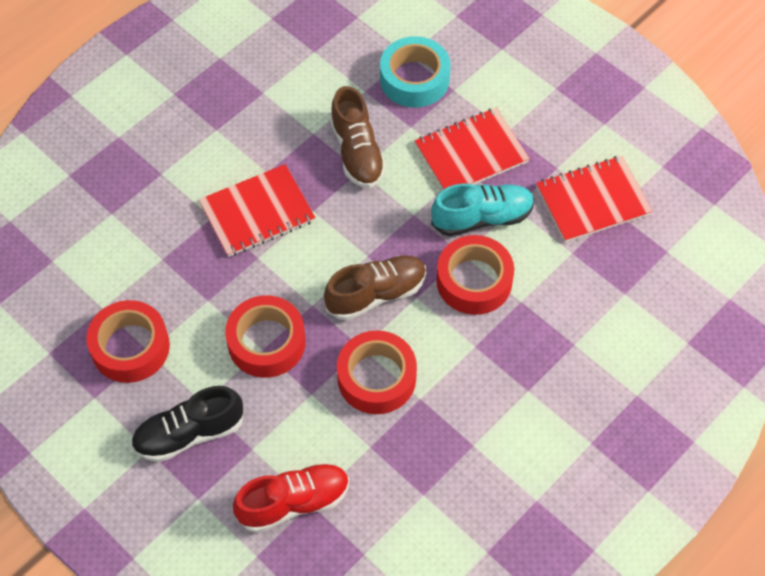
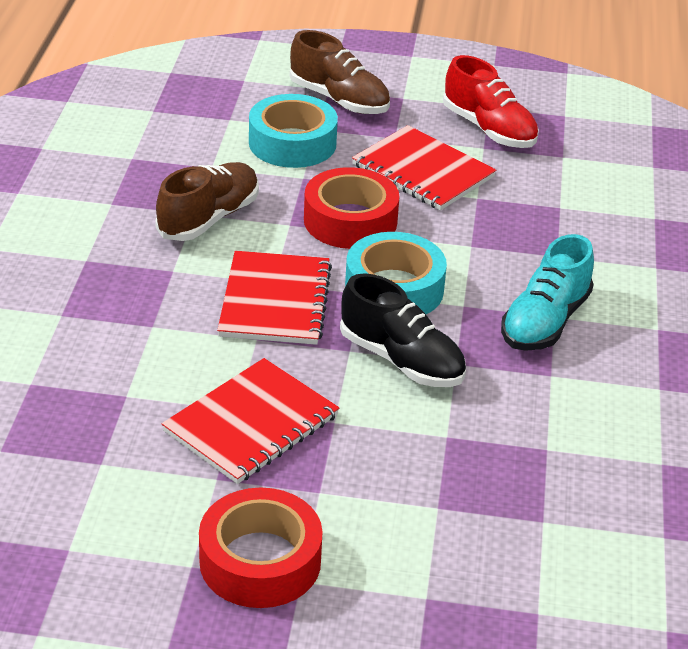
red tape: 4 -> 2
turquoise tape: 1 -> 2

